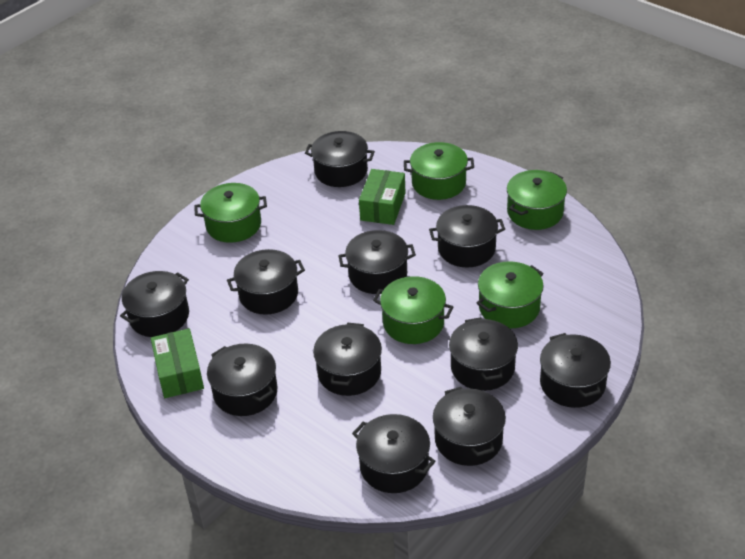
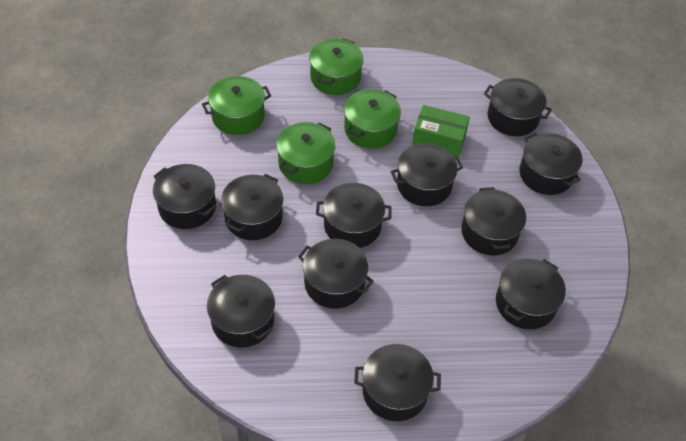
green box: 2 -> 1
green pot: 5 -> 4

